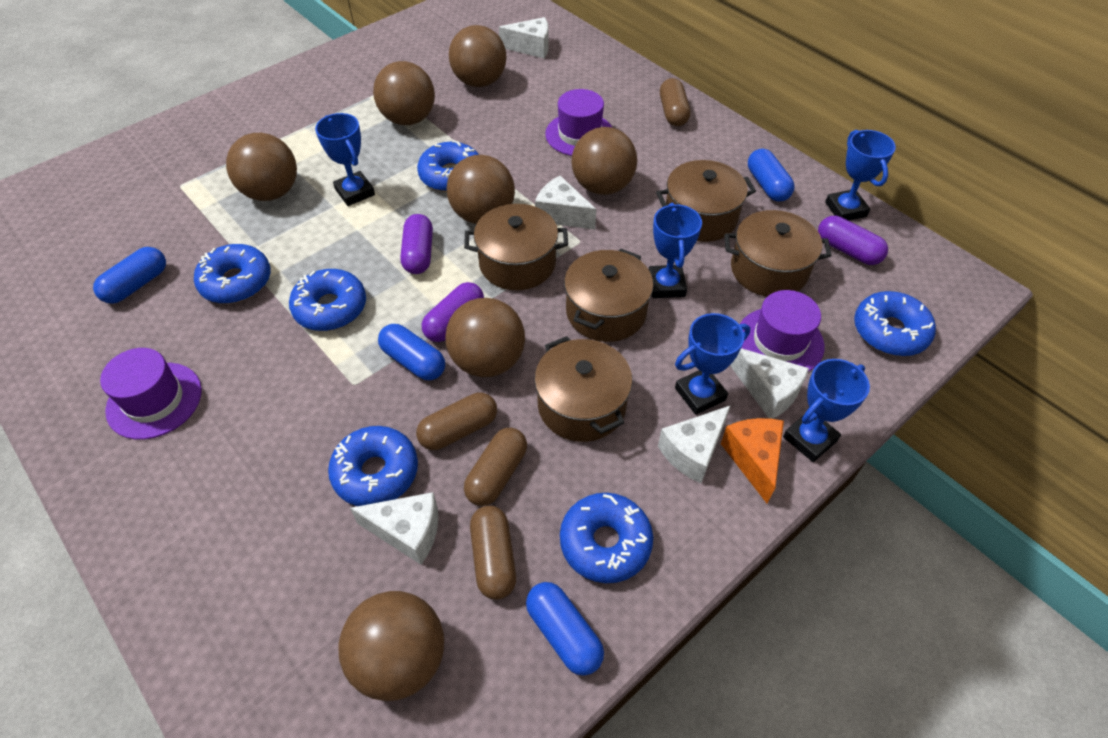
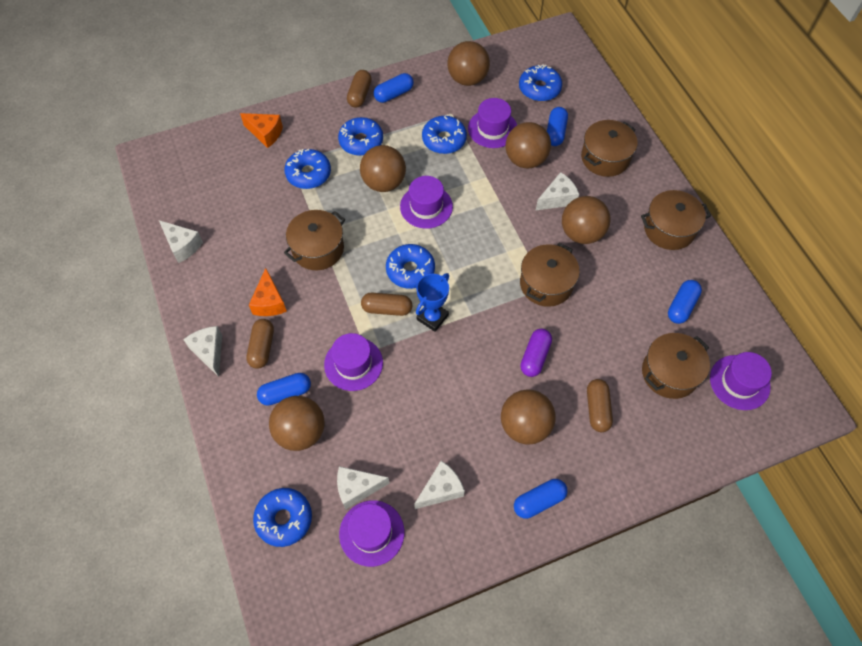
blue capsule: 4 -> 5
blue trophy: 5 -> 1
brown ball: 7 -> 6
orange cheese: 1 -> 2
purple capsule: 3 -> 1
purple hat: 3 -> 5

